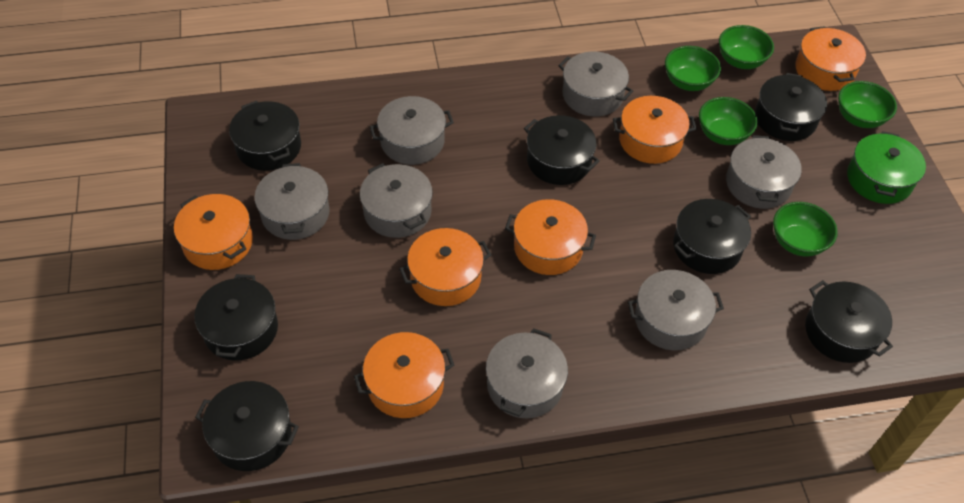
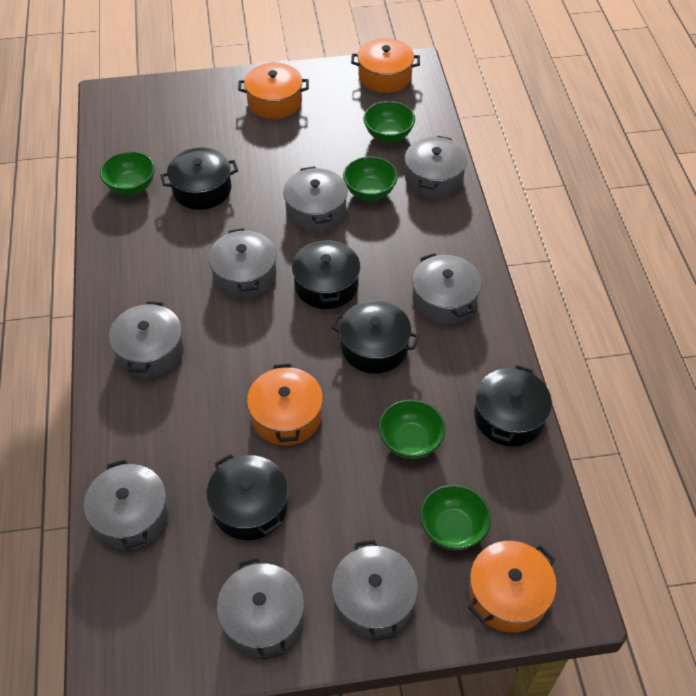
black pot: 7 -> 5
green pot: 1 -> 0
grey pot: 7 -> 8
orange pot: 6 -> 4

